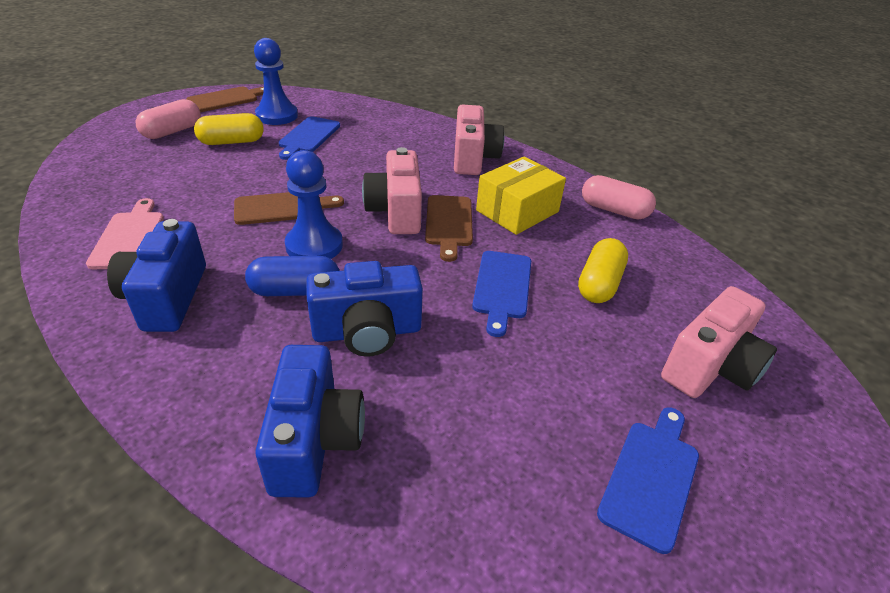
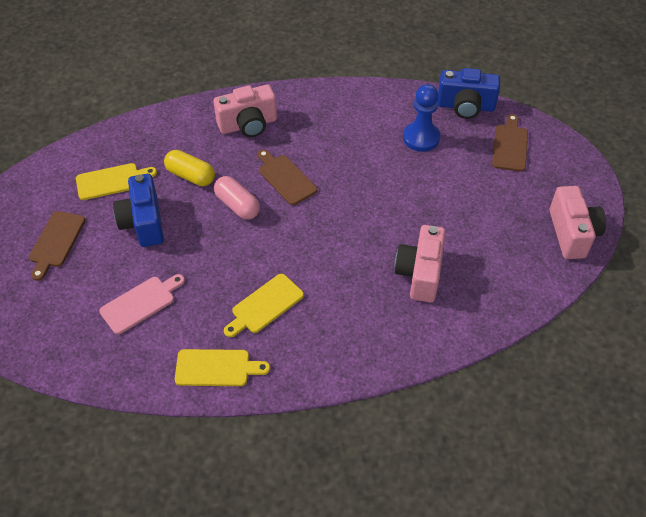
blue camera: 3 -> 2
blue capsule: 1 -> 0
blue cutting board: 3 -> 0
blue pawn: 2 -> 1
pink capsule: 2 -> 1
yellow box: 1 -> 0
yellow capsule: 2 -> 1
yellow cutting board: 0 -> 3

